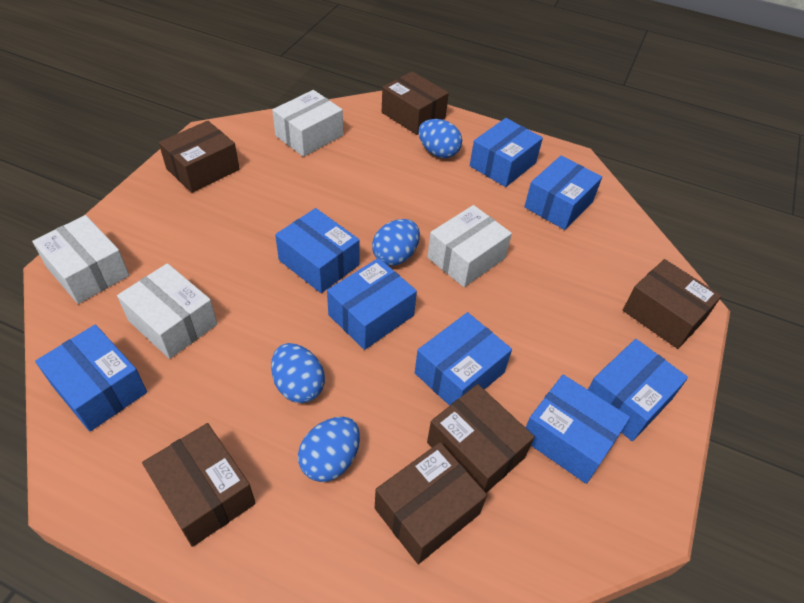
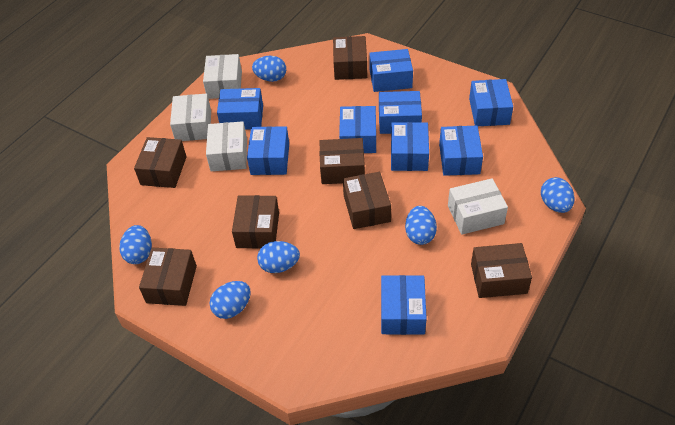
blue box: 8 -> 9
blue egg: 4 -> 6
brown box: 6 -> 7

